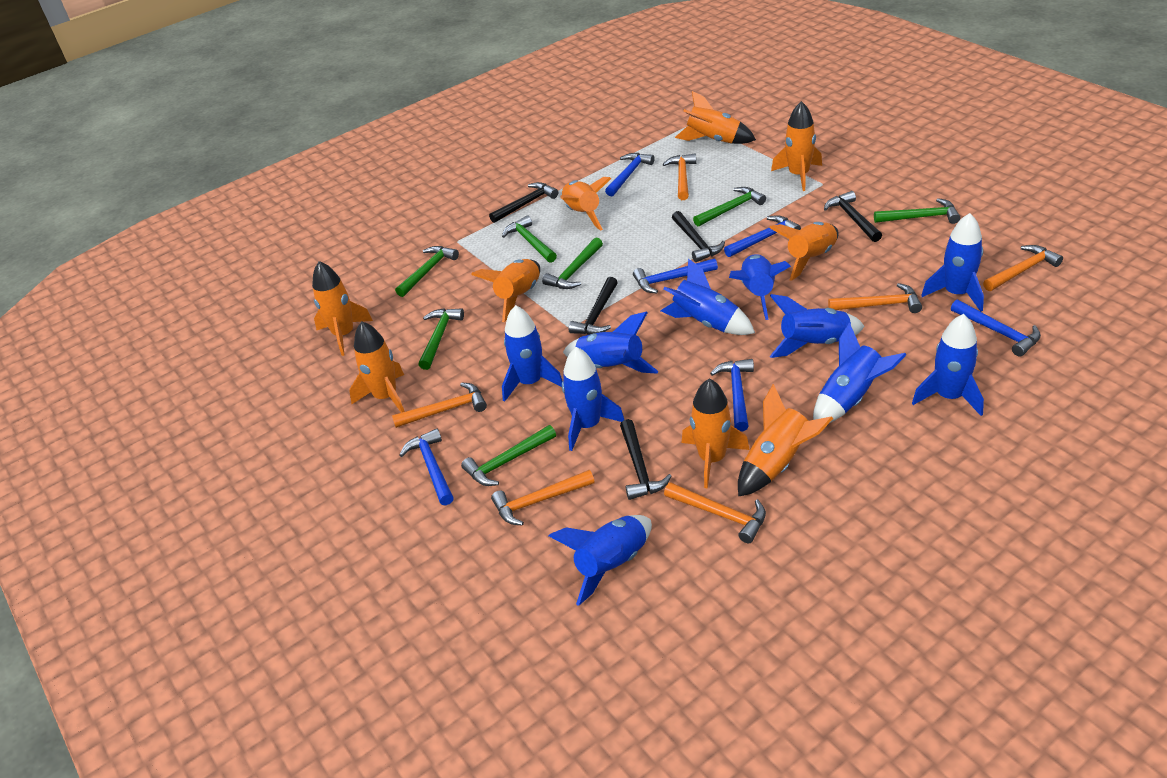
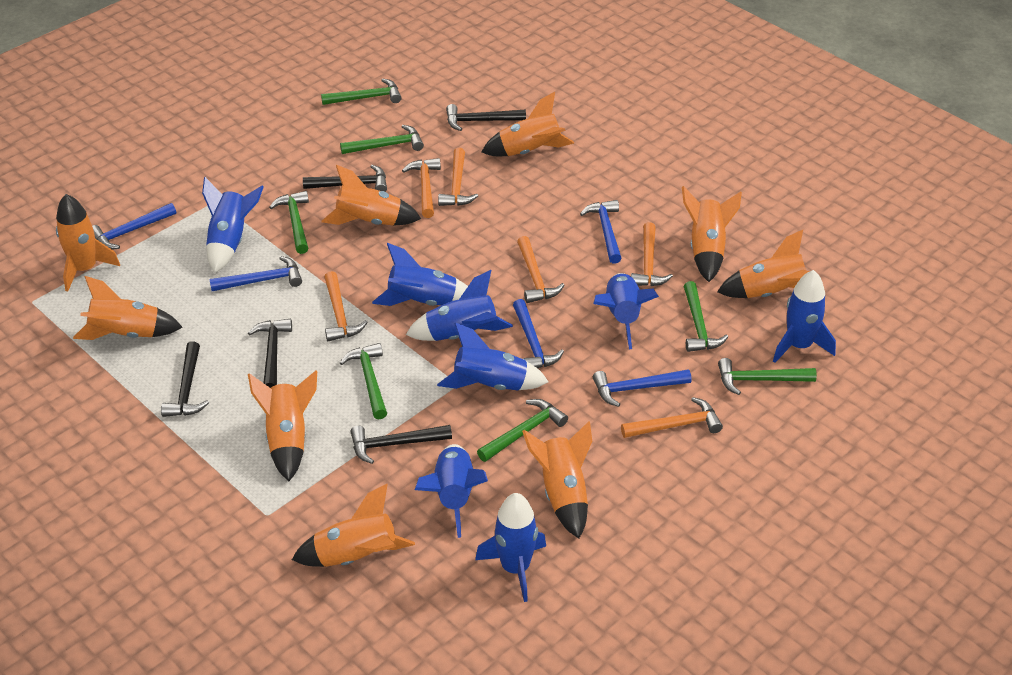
blue hammer: 6 -> 5
blue rocket: 10 -> 8

